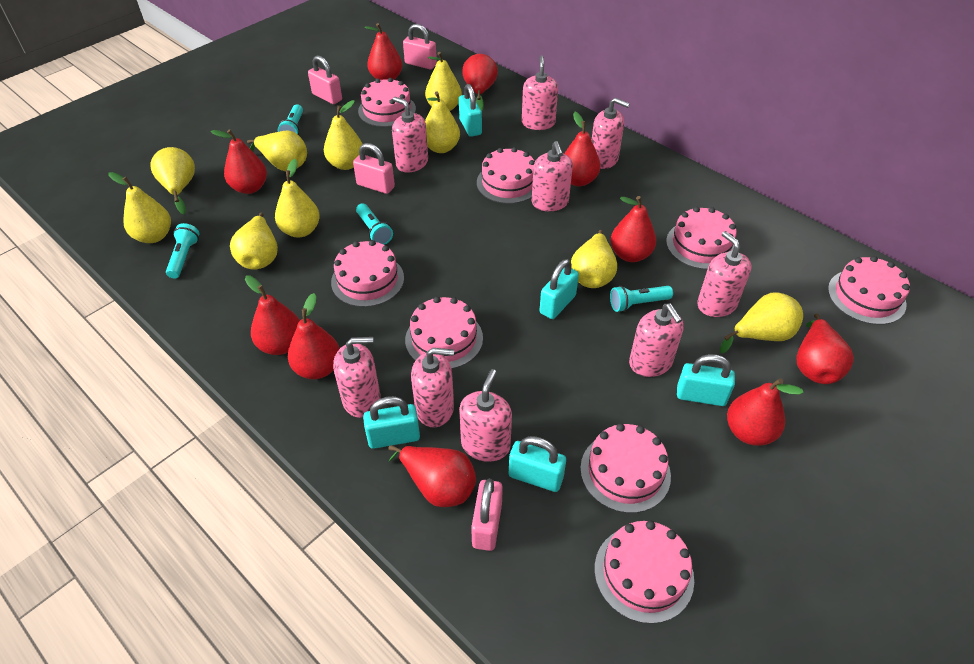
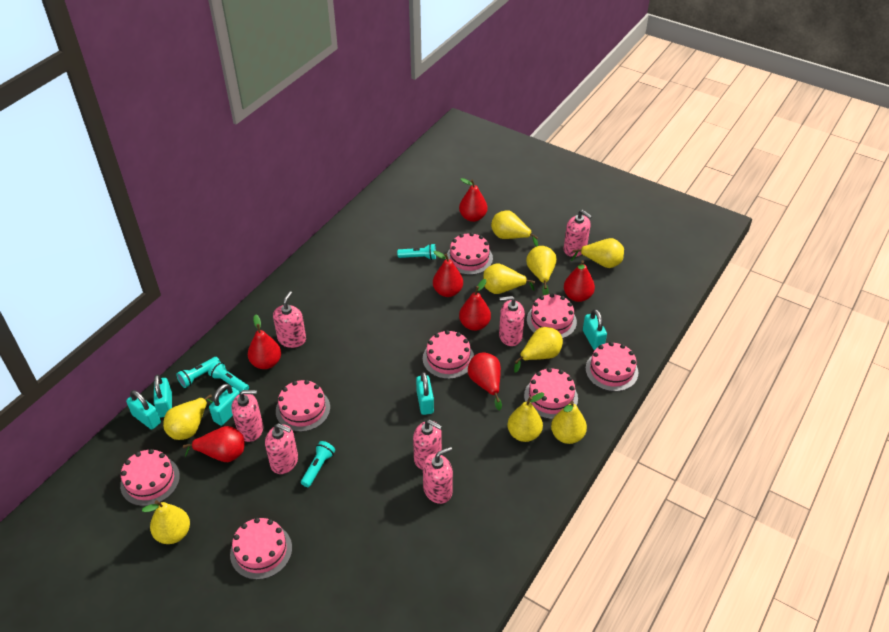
pink padlock: 4 -> 0
pink soap dispenser: 9 -> 7
red pear: 10 -> 7
yellow pear: 10 -> 9

